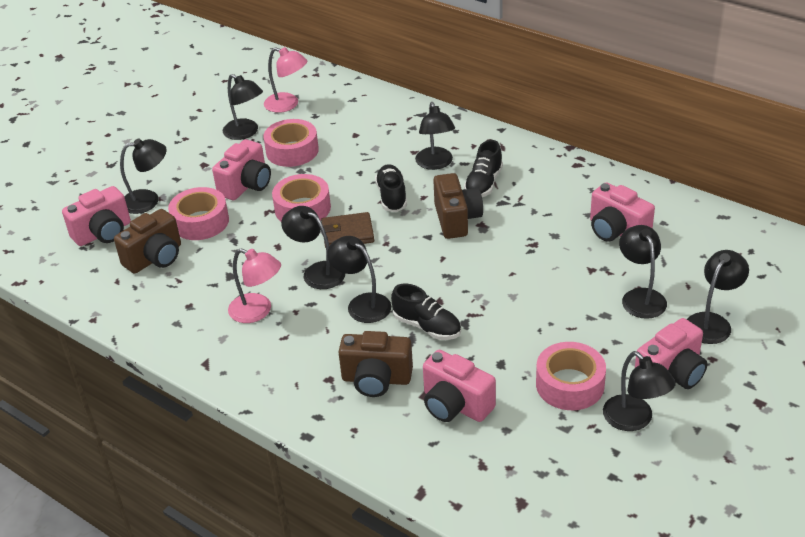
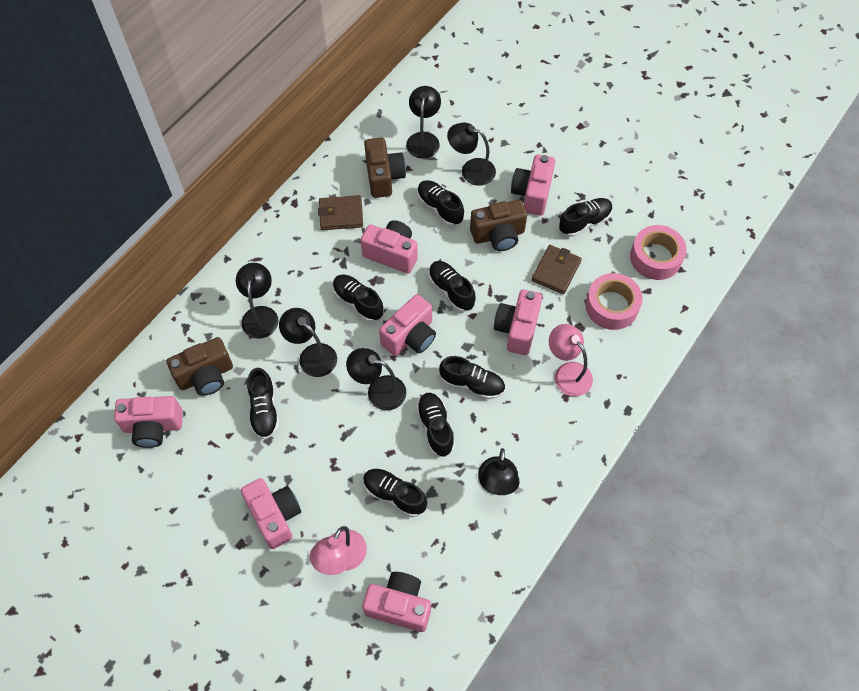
black lamp: 8 -> 6
black shoe: 3 -> 8
brown wallet: 1 -> 2
pink camera: 5 -> 7
pink tape: 4 -> 2

